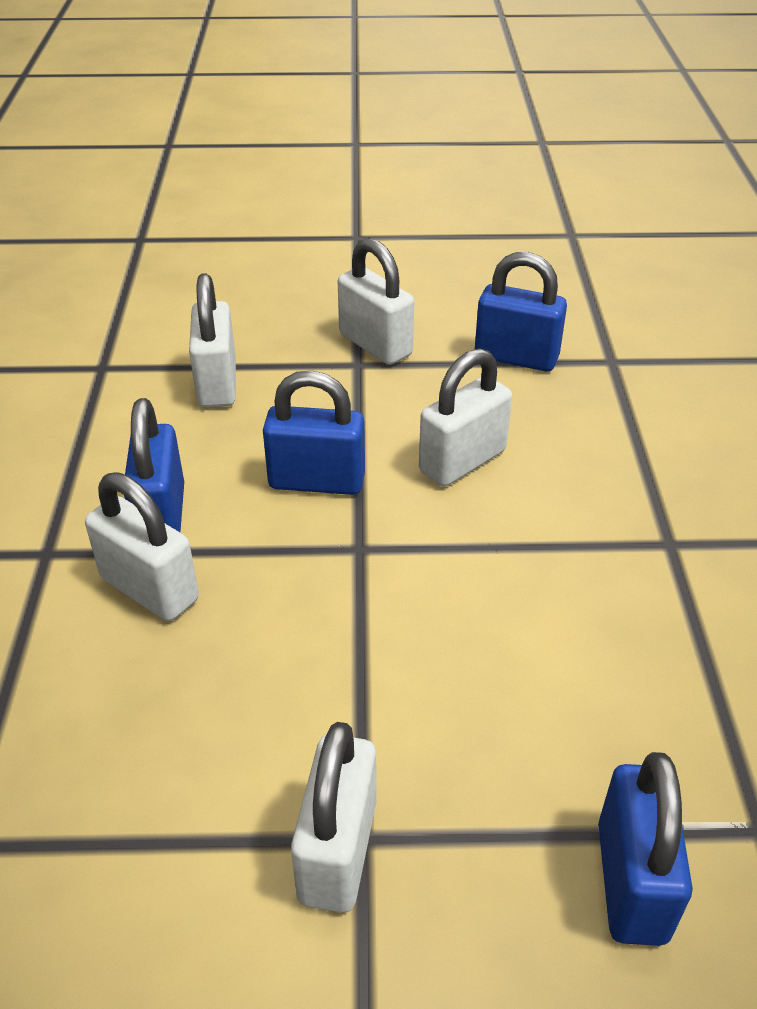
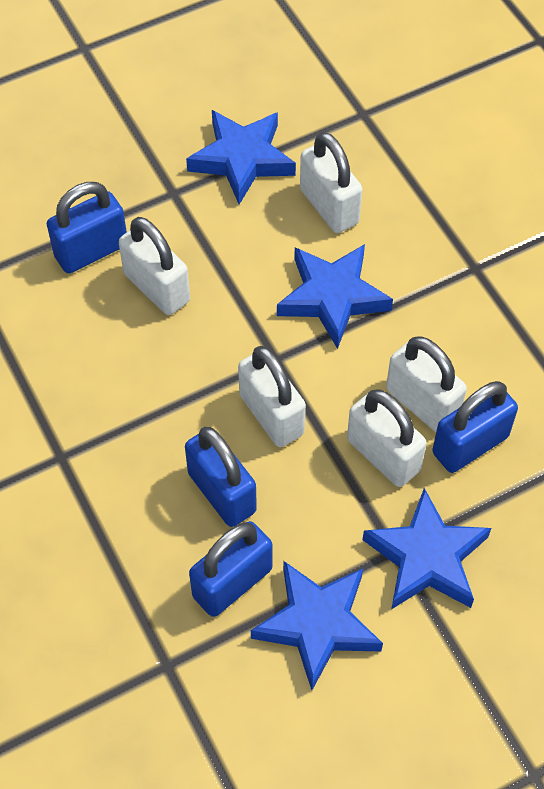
blue star: 0 -> 4

